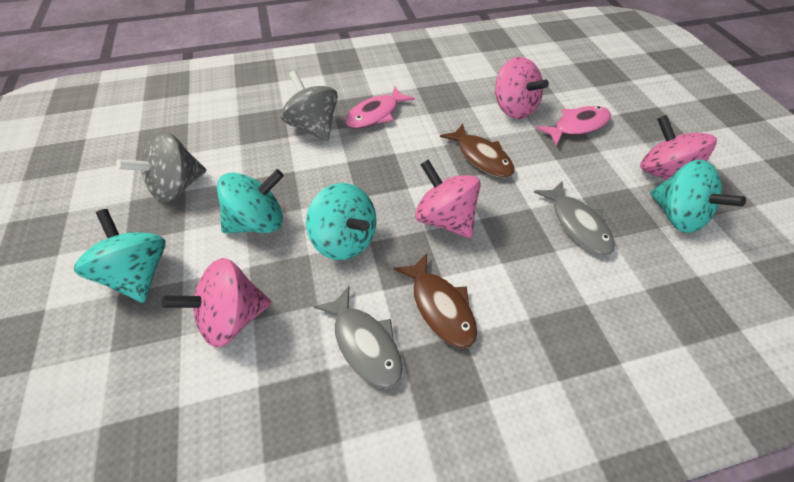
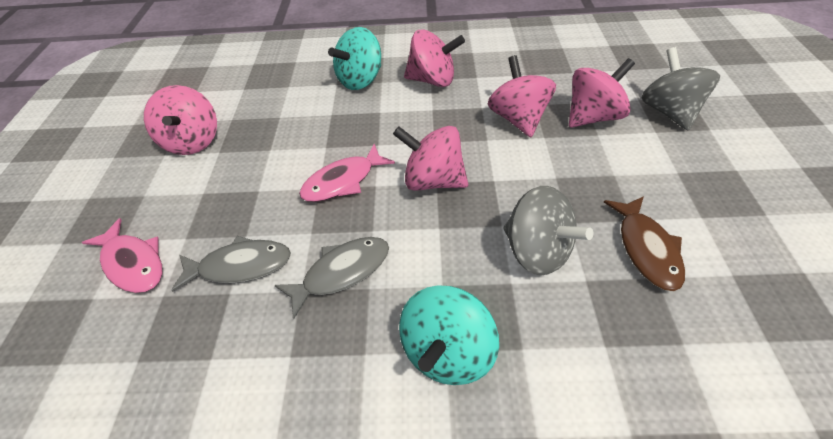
brown fish: 2 -> 1
pink spinning top: 4 -> 5
turquoise spinning top: 4 -> 2

